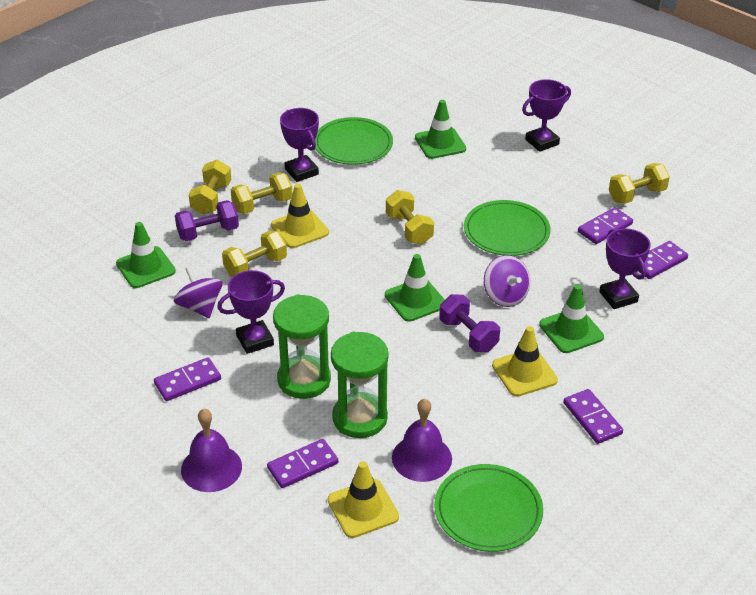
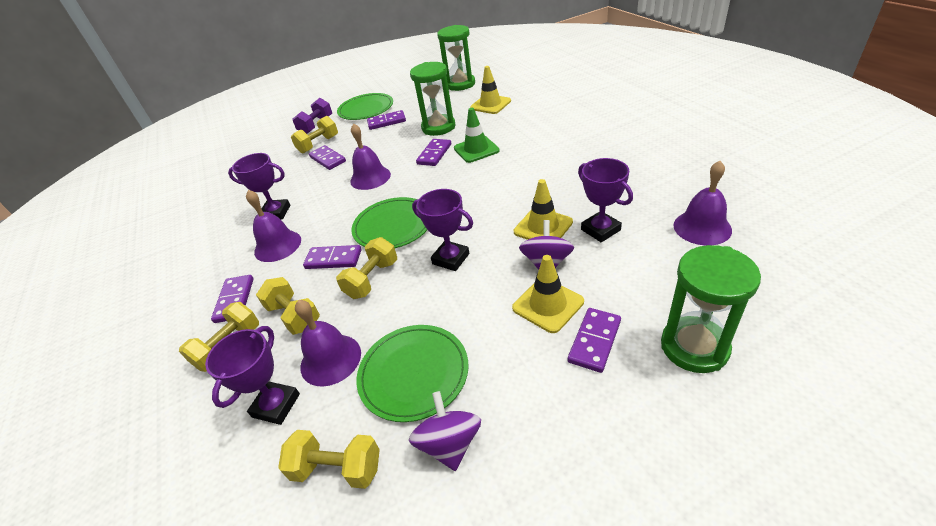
green hourglass: 2 -> 3
green traffic cone: 4 -> 1
purple bell: 2 -> 4
purple domino: 5 -> 6
purple dumbbell: 2 -> 1

